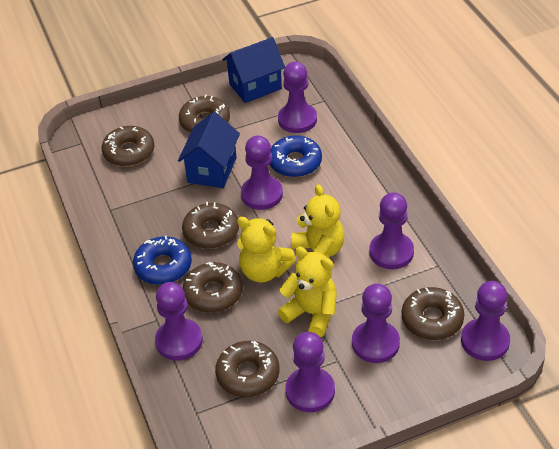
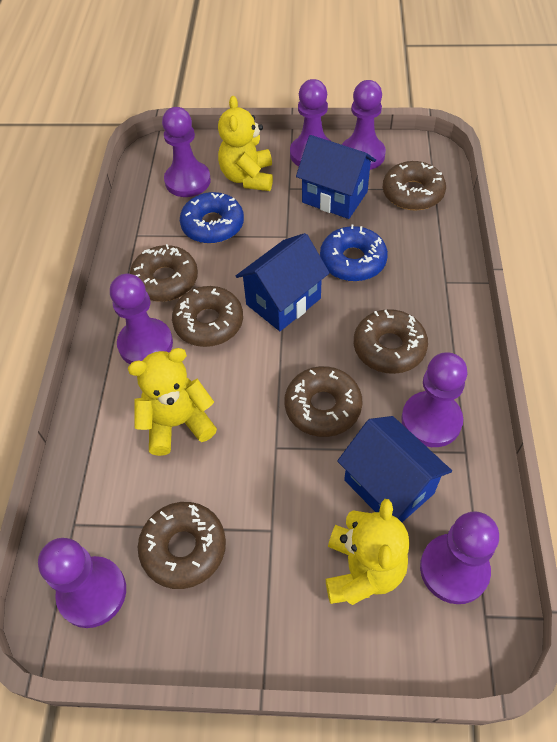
blue house: 2 -> 3

